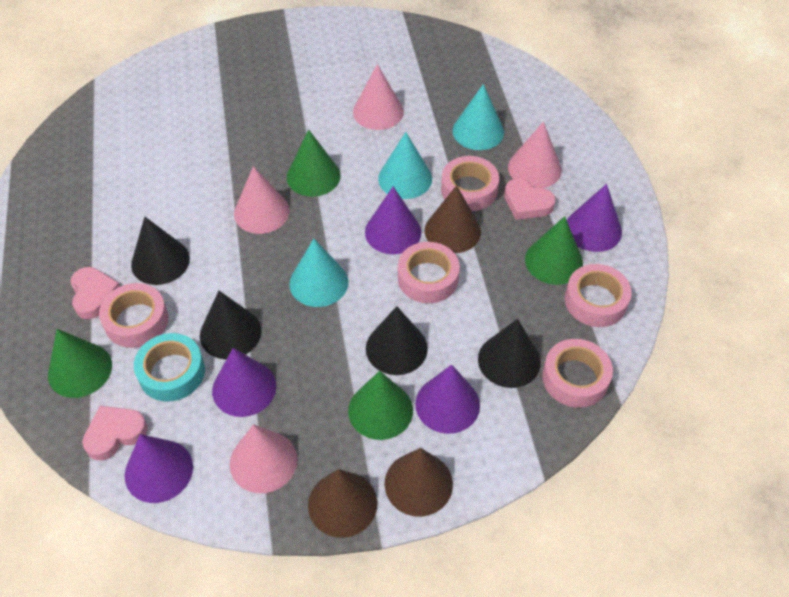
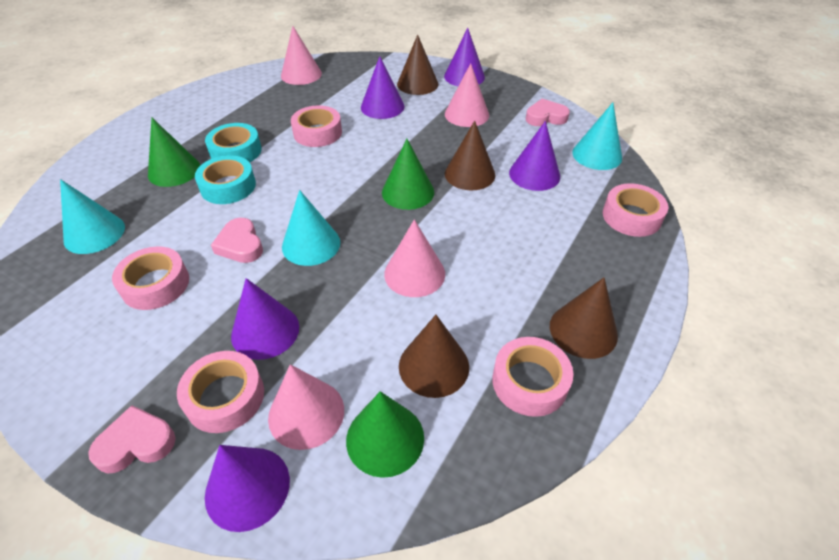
black cone: 4 -> 0
brown cone: 3 -> 4
green cone: 4 -> 3
turquoise tape: 1 -> 2

